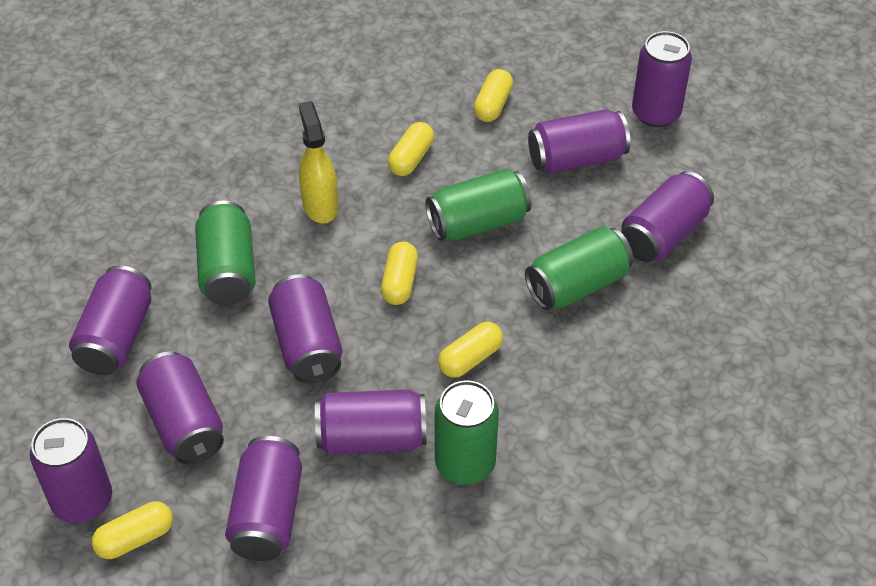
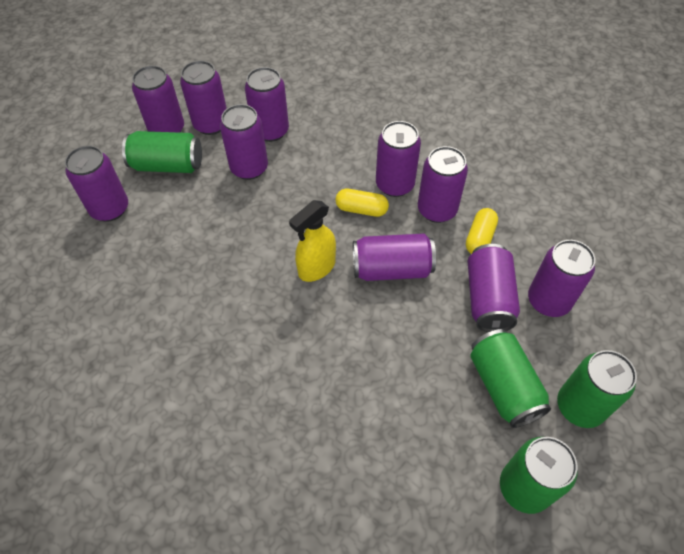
purple can: 9 -> 10
yellow capsule: 5 -> 2

